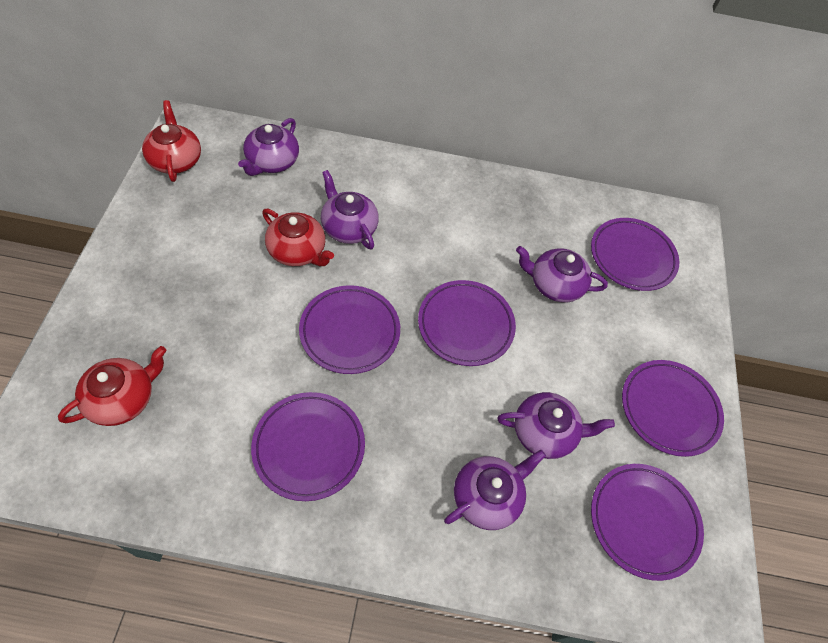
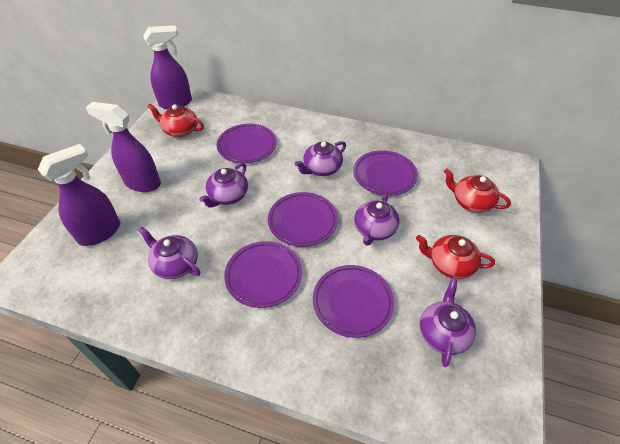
purple plate: 6 -> 5
purple spray bottle: 0 -> 3

